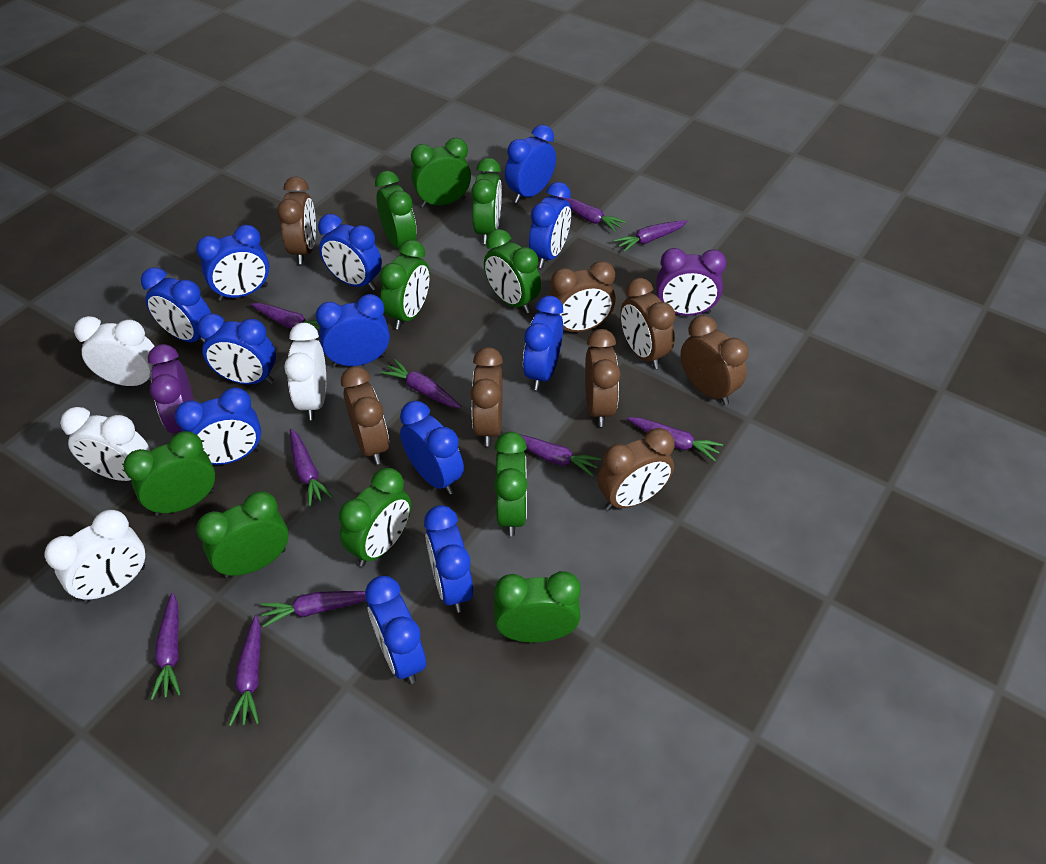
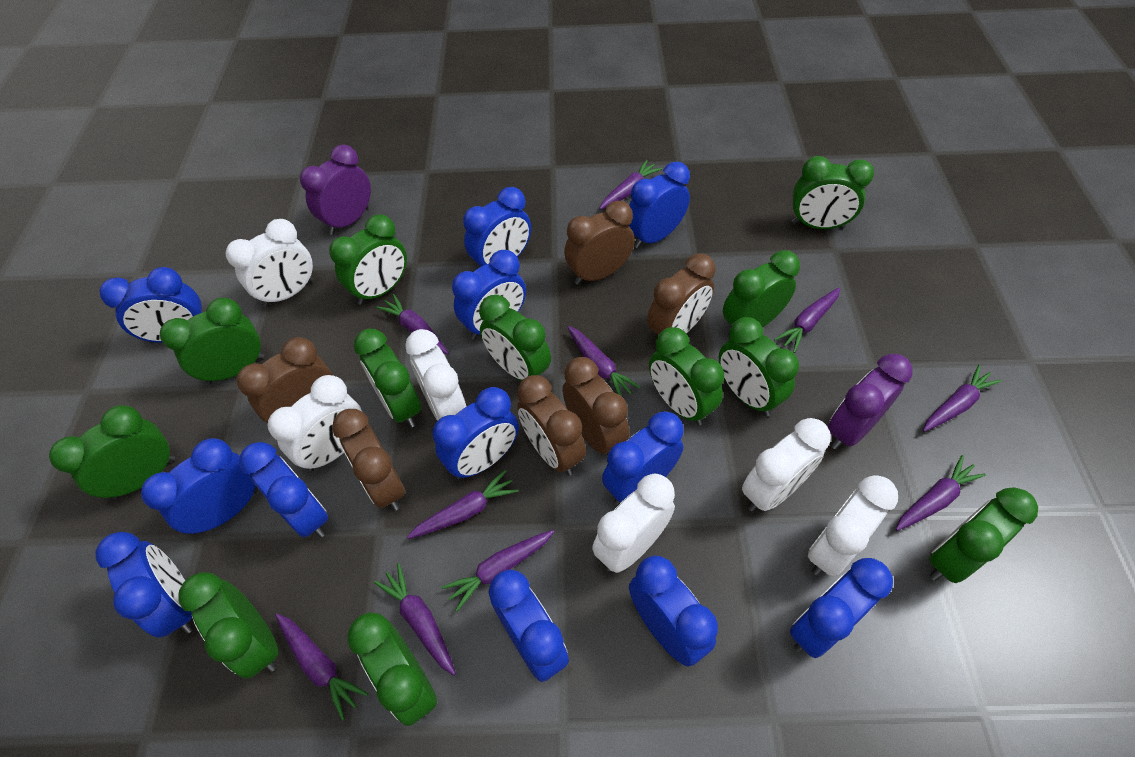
brown clock: 8 -> 6
green clock: 10 -> 12
white clock: 4 -> 6

